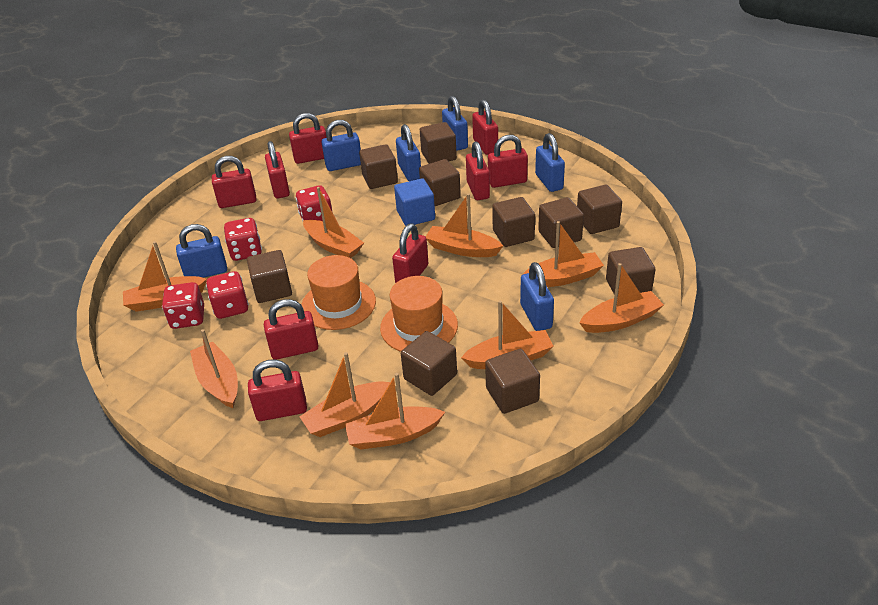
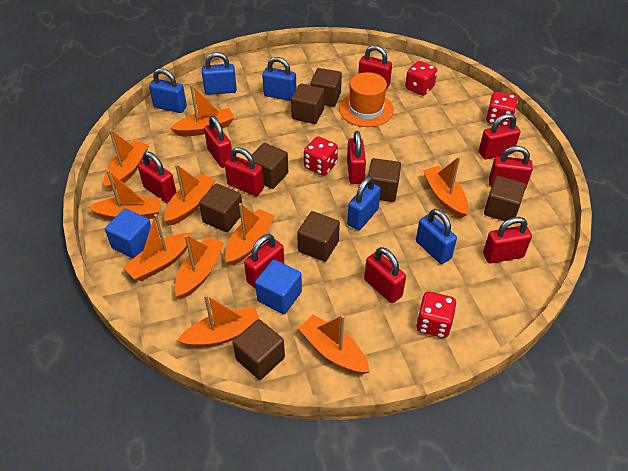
blue cube: 1 -> 2
blue padlock: 6 -> 5
brown cube: 10 -> 8
orange boat: 9 -> 10
orange hat: 2 -> 1
red padlock: 9 -> 10

